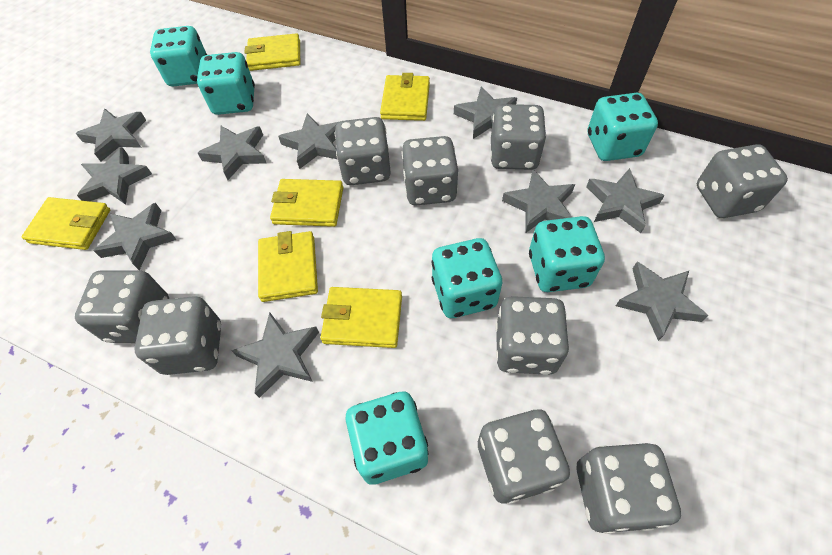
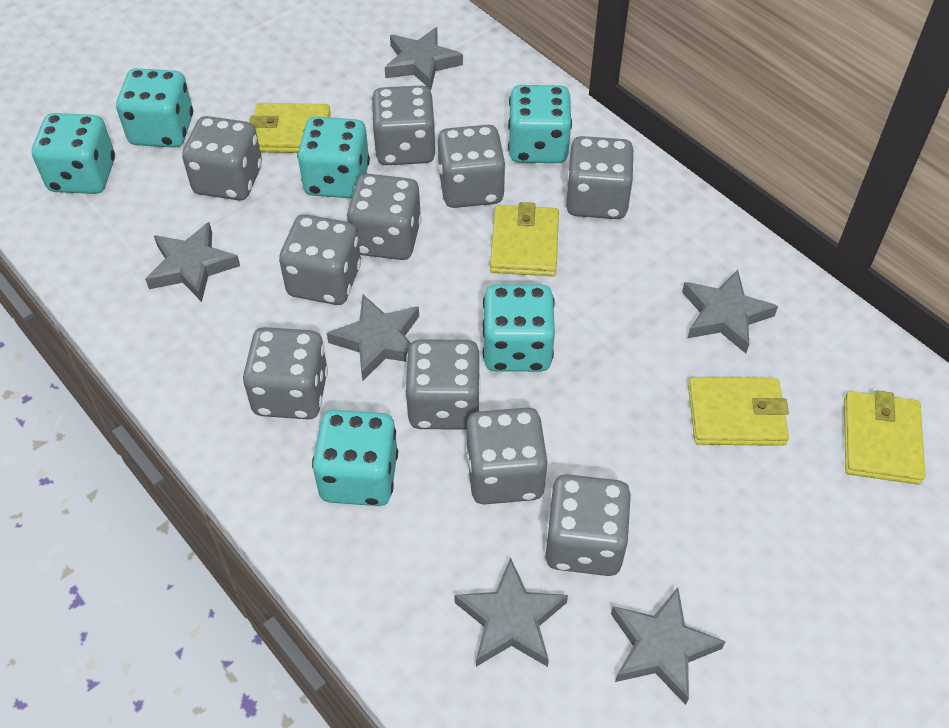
grey dice: 9 -> 10
grey star: 10 -> 6
yellow wallet: 6 -> 4

